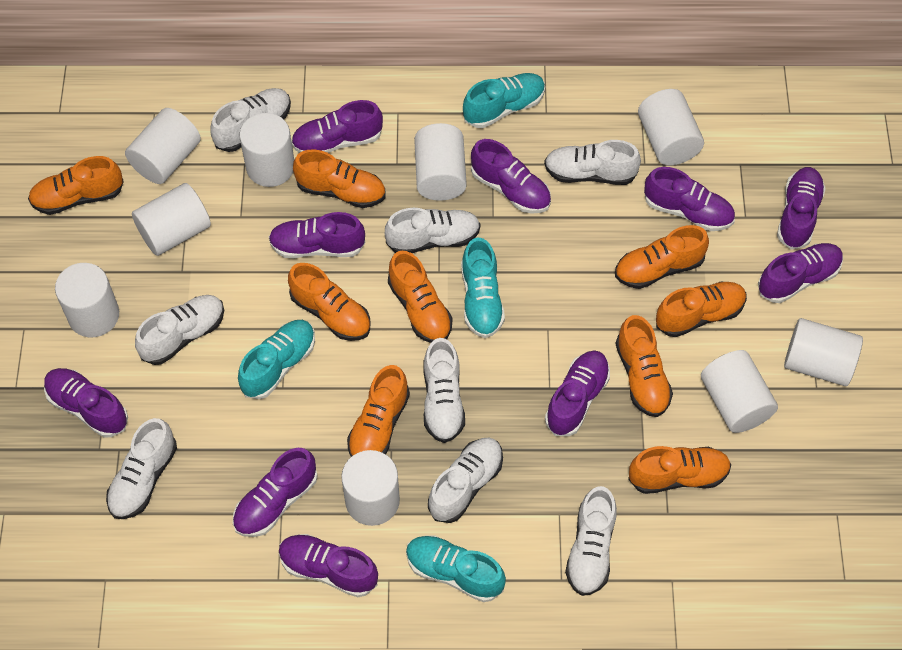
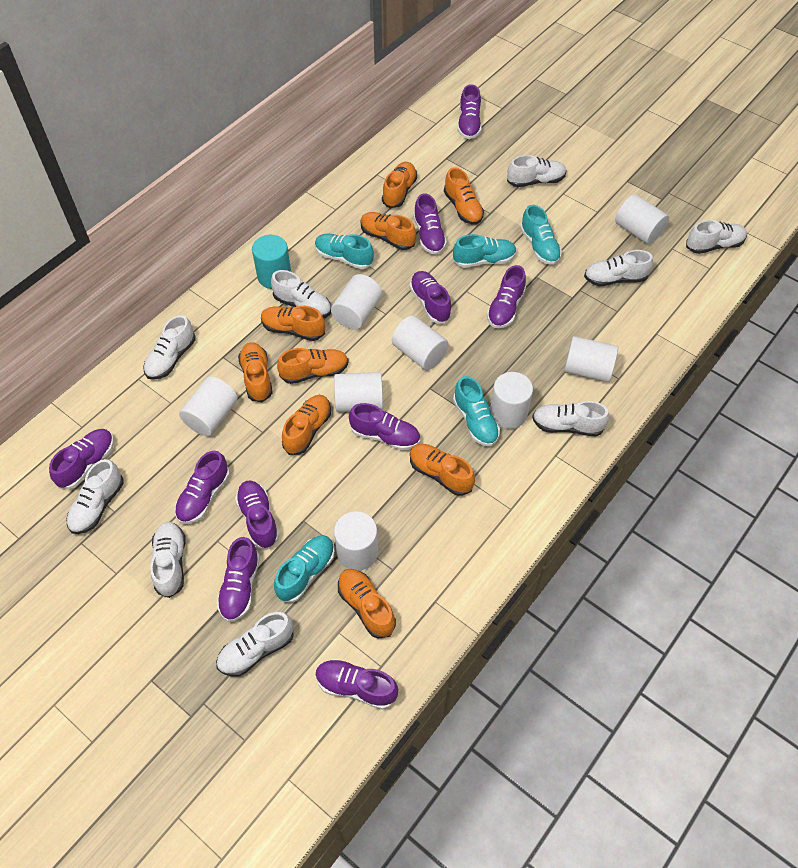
turquoise cylinder: 0 -> 1
turquoise shoe: 4 -> 5
white cylinder: 9 -> 8
white shoe: 8 -> 9

